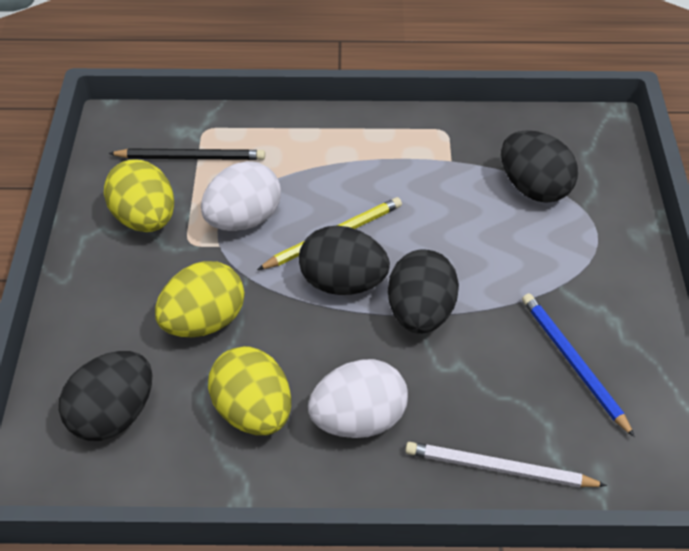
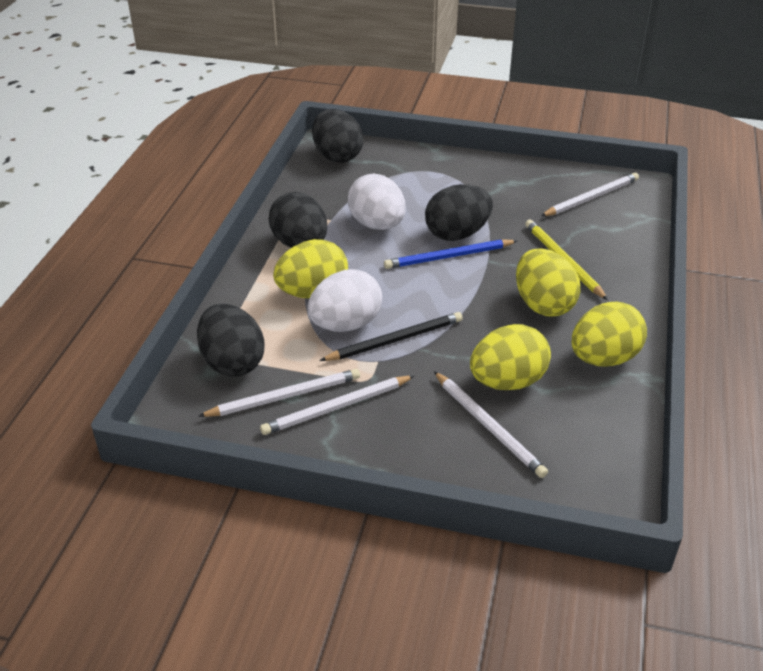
white pencil: 1 -> 4
yellow egg: 3 -> 4

